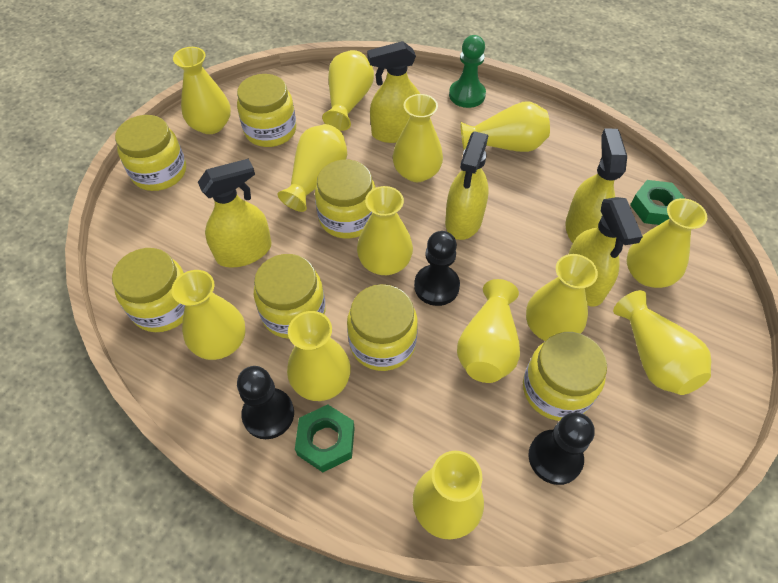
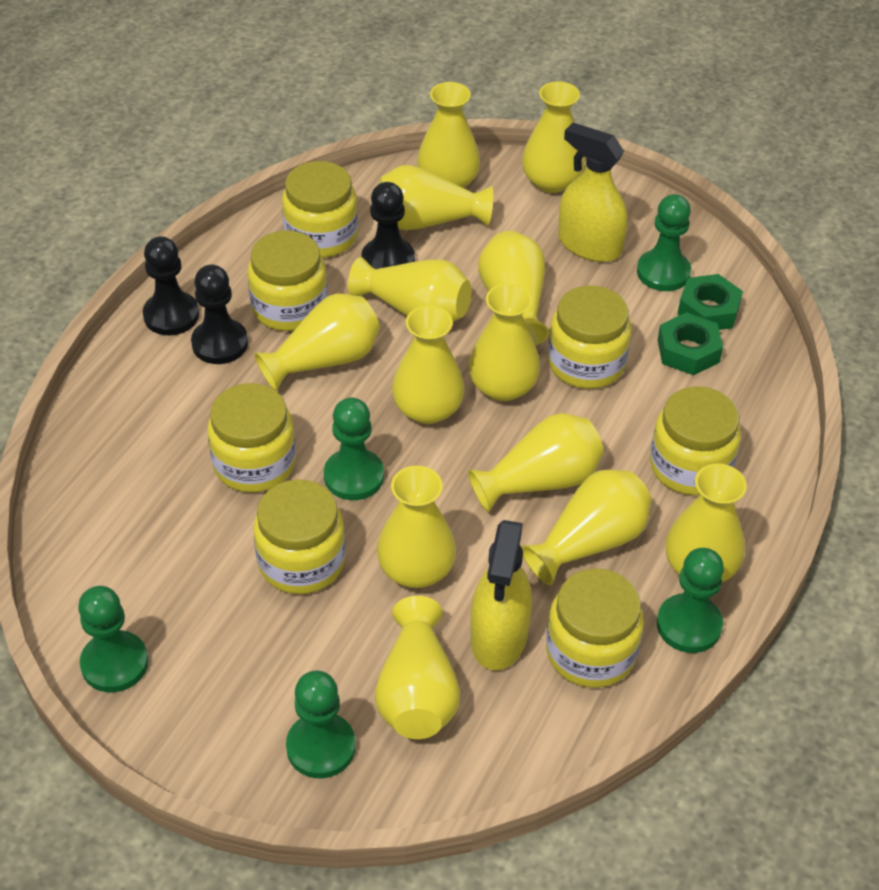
green pawn: 1 -> 5
yellow spray bottle: 5 -> 2

